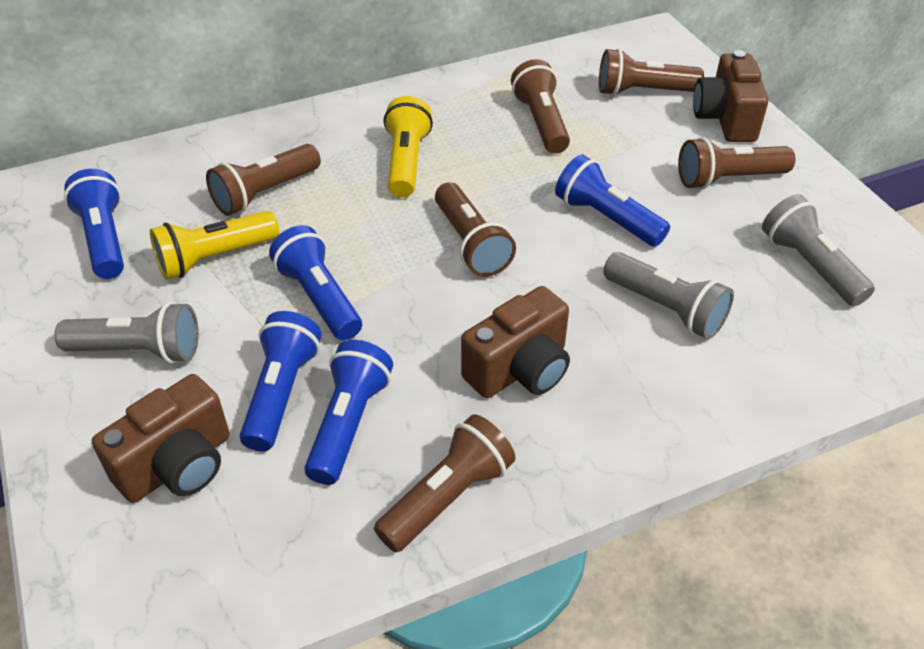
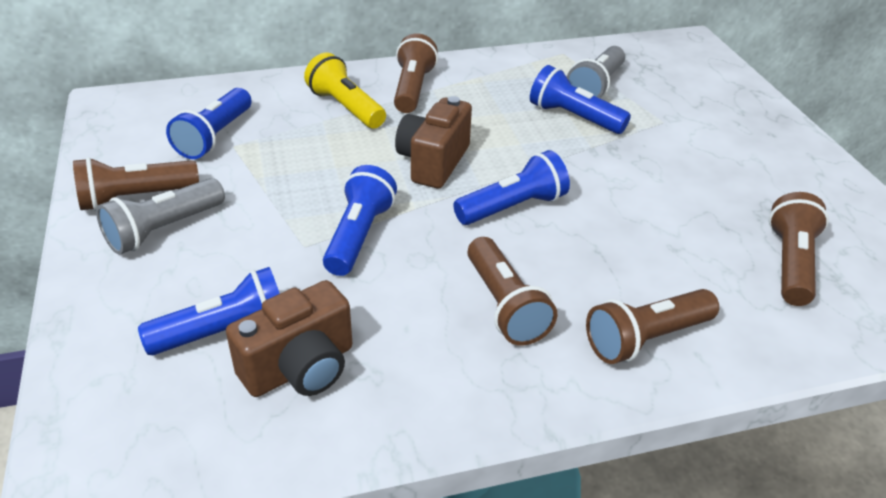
brown camera: 3 -> 2
brown flashlight: 6 -> 5
grey flashlight: 3 -> 2
yellow flashlight: 2 -> 1

